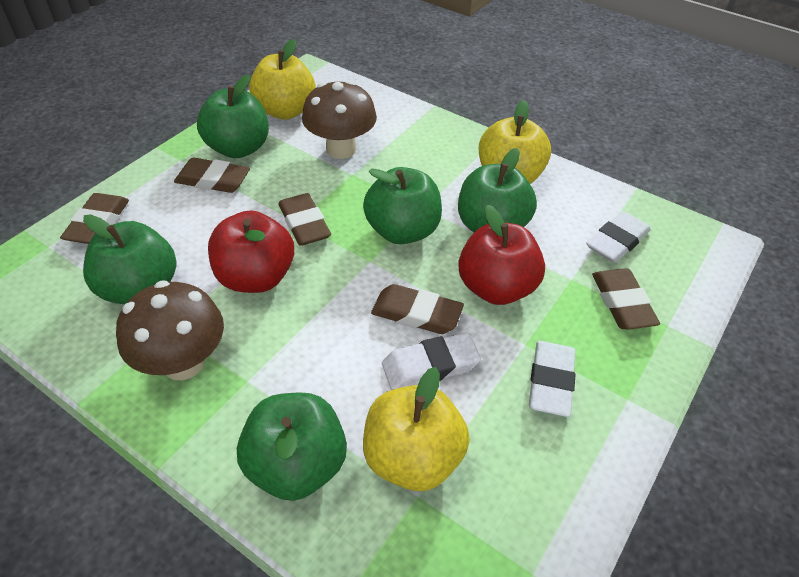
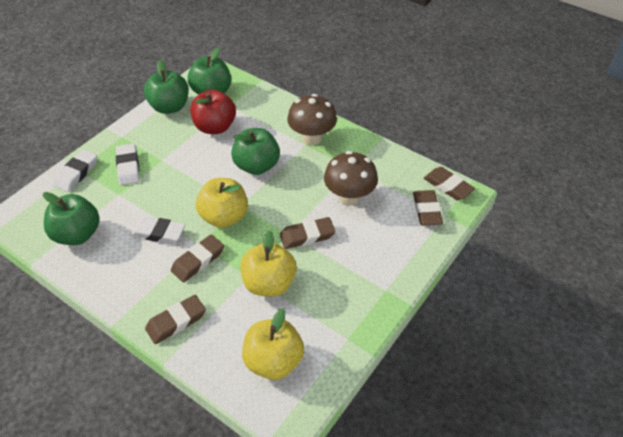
green apple: 5 -> 4
red apple: 2 -> 1

